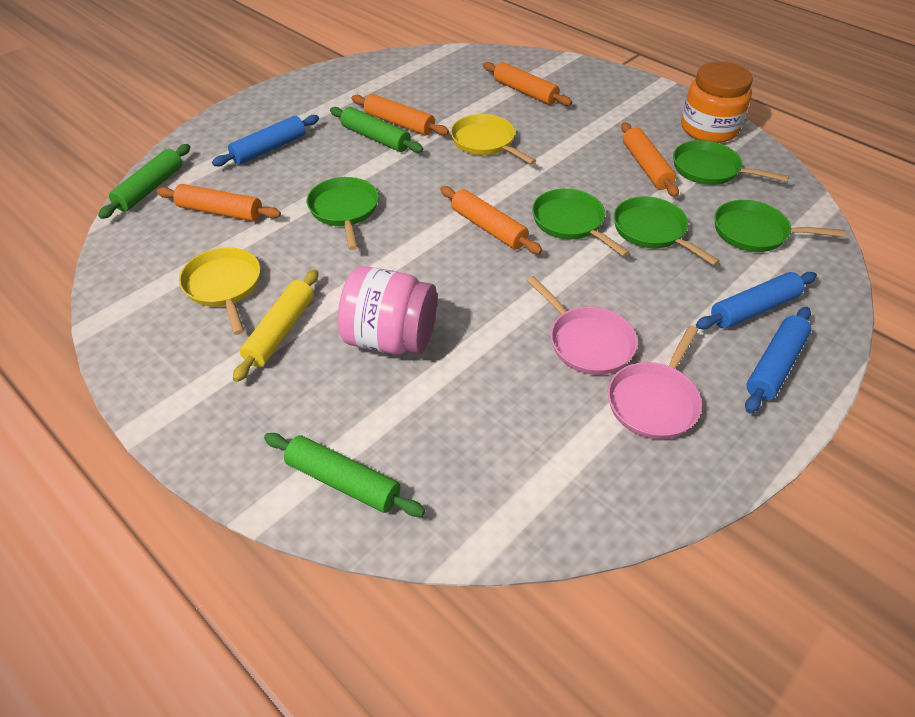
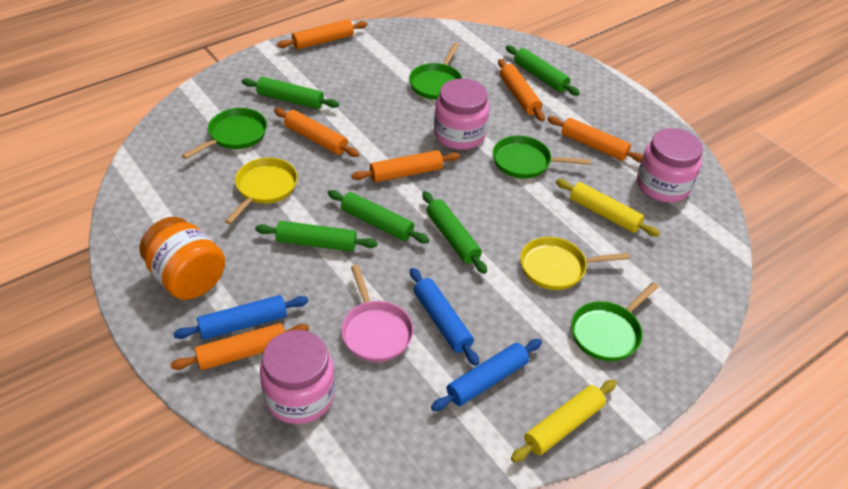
green pan: 5 -> 4
green rolling pin: 3 -> 5
orange rolling pin: 5 -> 6
pink jar: 1 -> 3
pink pan: 2 -> 1
yellow rolling pin: 1 -> 2

